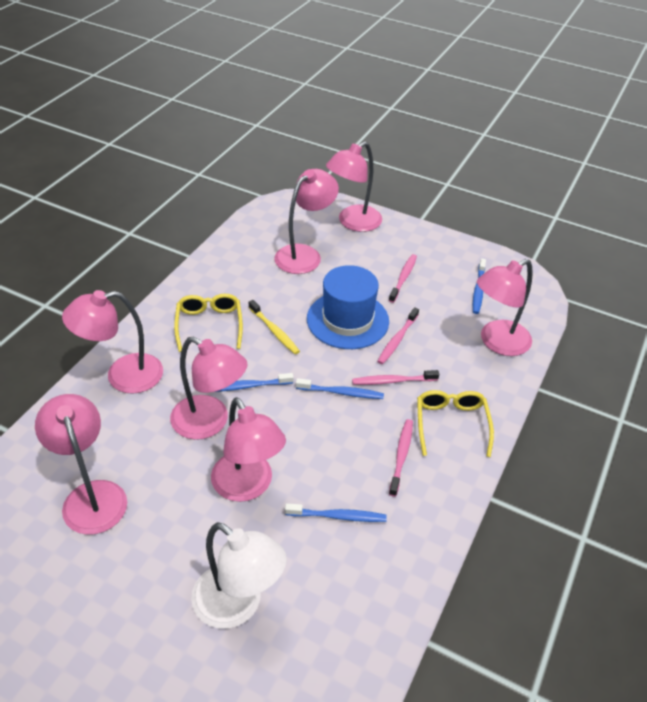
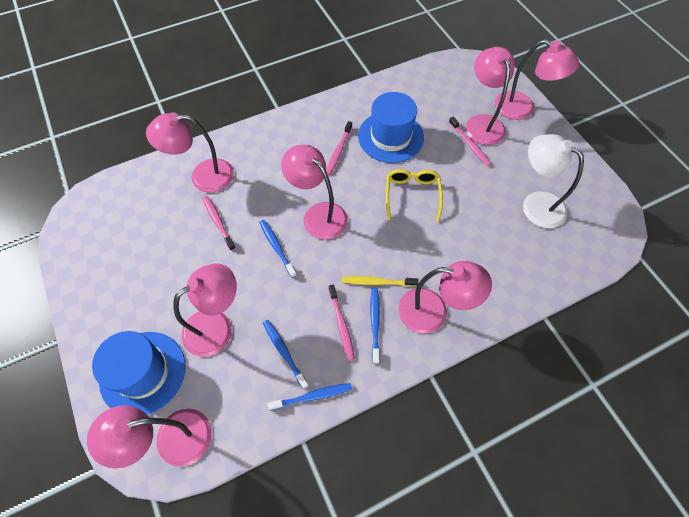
blue hat: 1 -> 2
yellow glasses: 2 -> 1

